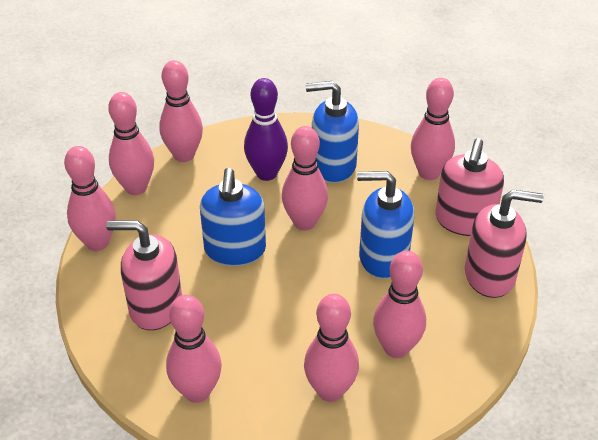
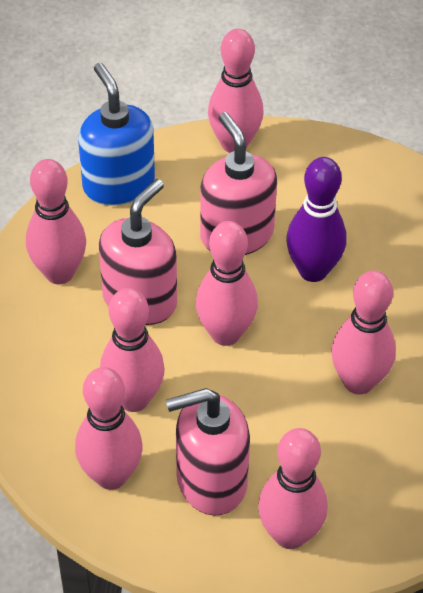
blue soap dispenser: 3 -> 1
pink bowling pin: 8 -> 7

